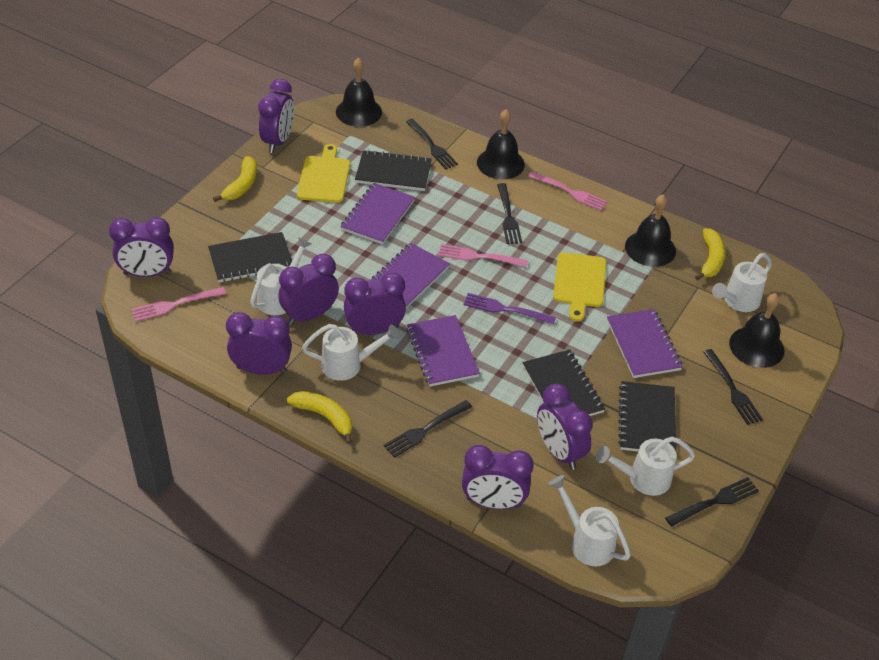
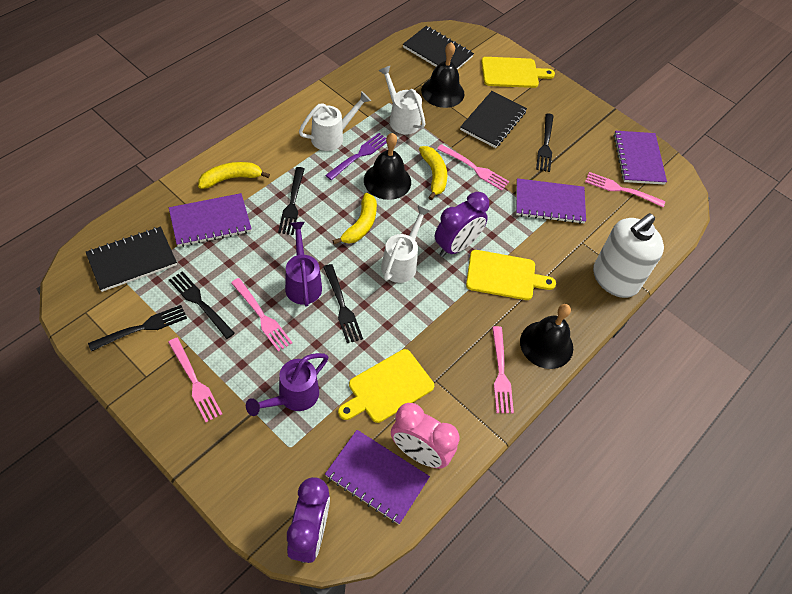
black bell: 4 -> 3
black notebook: 4 -> 3
pink clock: 0 -> 1
pink fork: 3 -> 5
purple clock: 7 -> 2
purple watering can: 0 -> 2
white soap dispenser: 0 -> 1
white watering can: 5 -> 3
yellow cutting board: 2 -> 3

